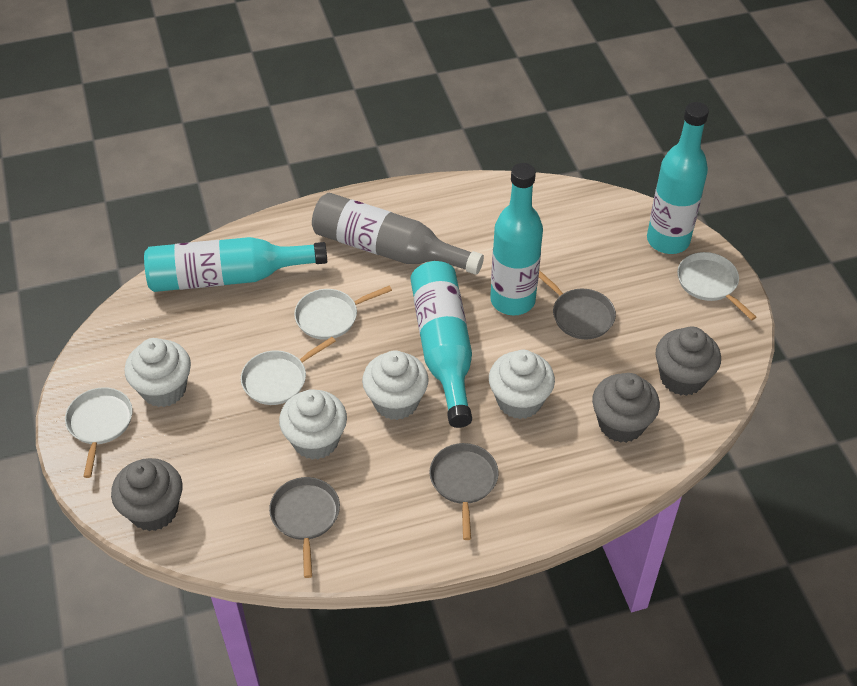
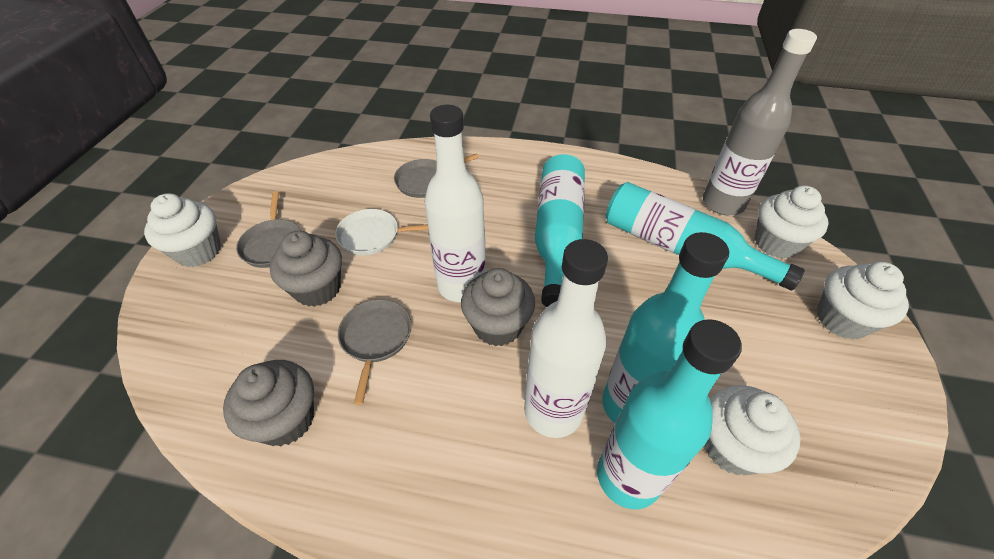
white bottle: 0 -> 2
white pan: 4 -> 1

